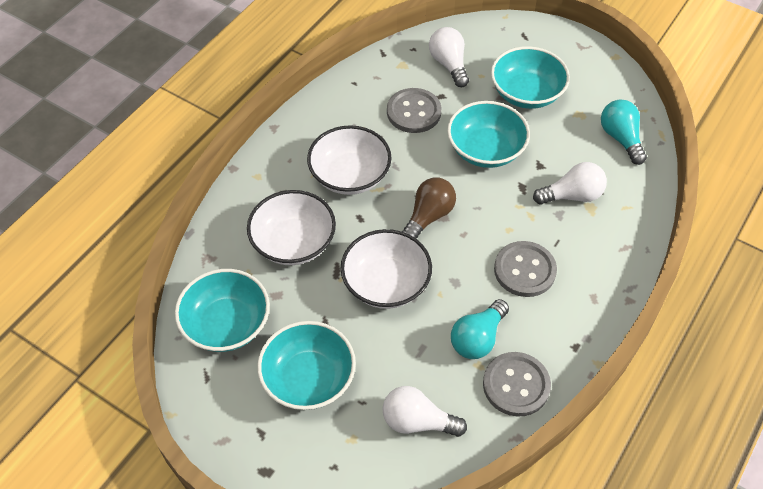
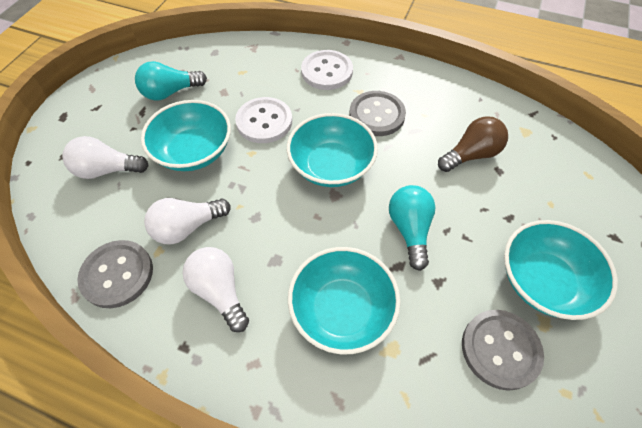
white bowl: 3 -> 0
white button: 0 -> 2

